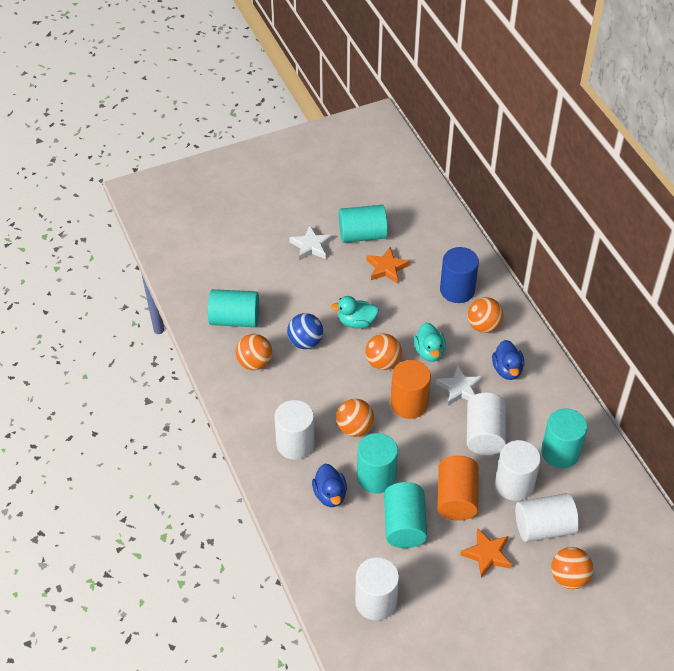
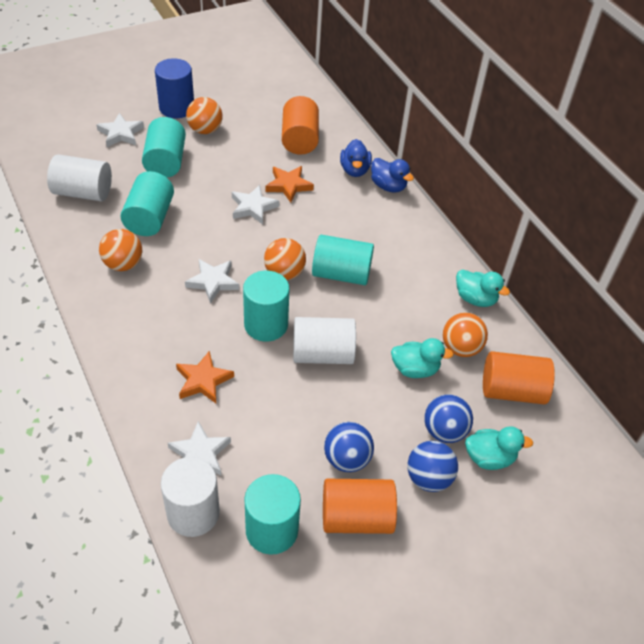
blue ball: 1 -> 3
orange ball: 5 -> 4
orange cylinder: 2 -> 3
turquoise duck: 2 -> 3
white cylinder: 5 -> 3
white star: 2 -> 4

